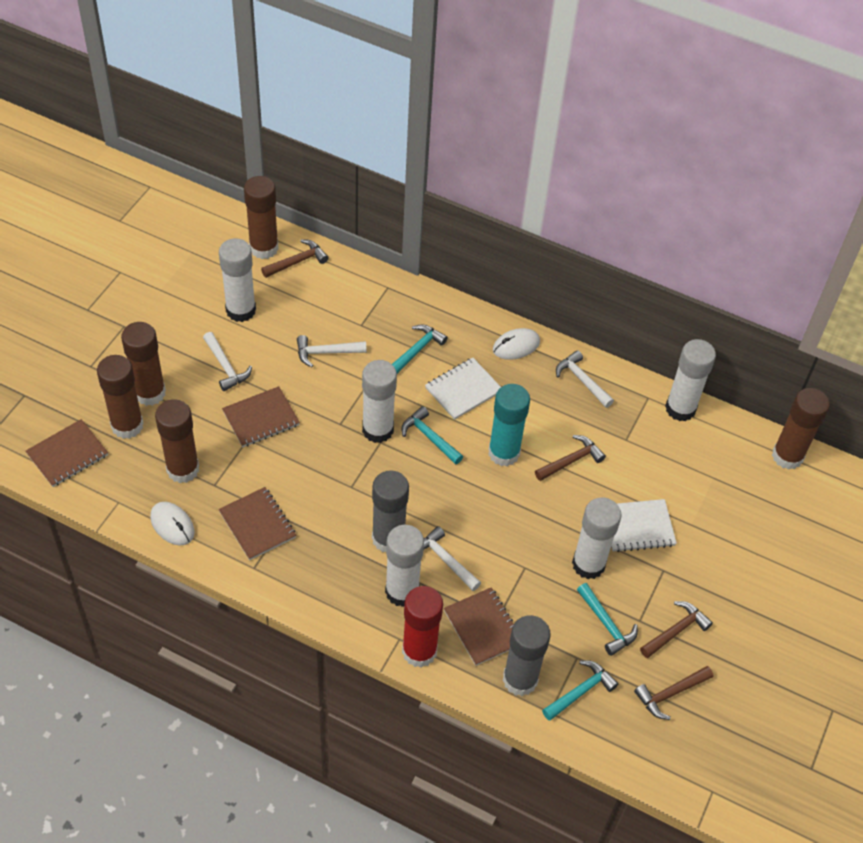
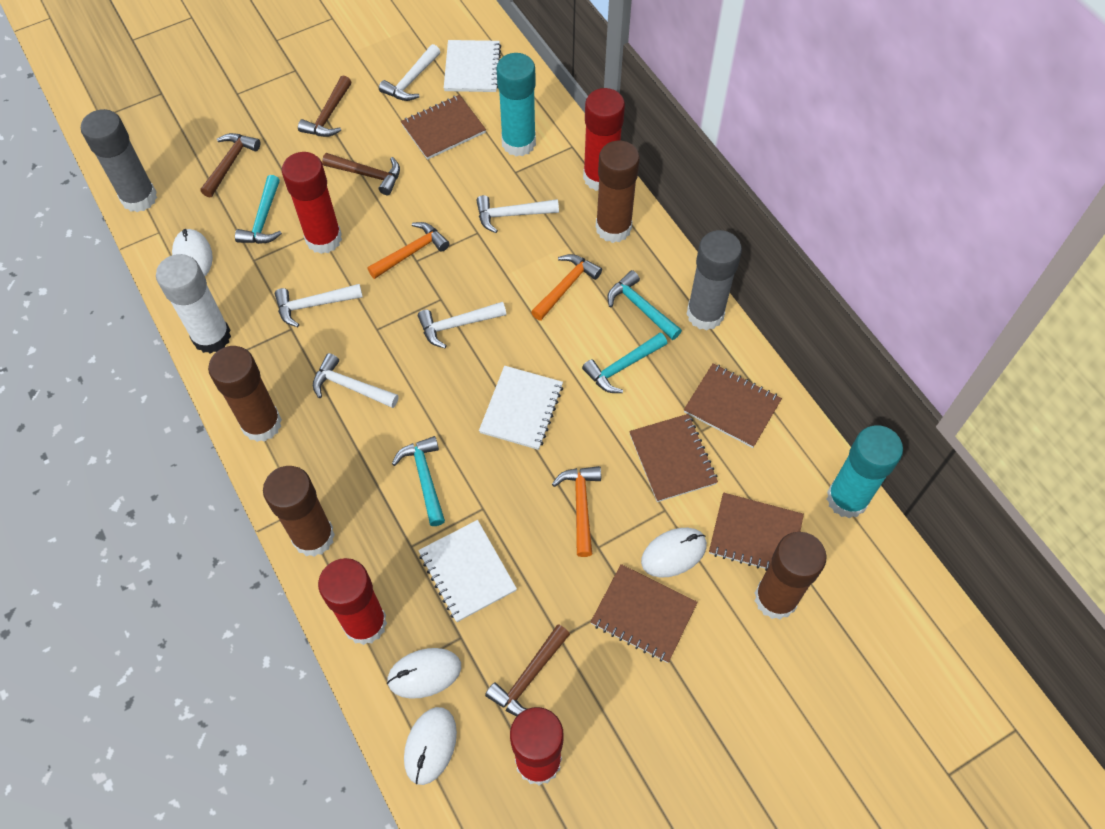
brown glue stick: 5 -> 4
brown notebook: 4 -> 5
orange hammer: 0 -> 3
red glue stick: 1 -> 4
turquoise glue stick: 1 -> 2
white glue stick: 5 -> 1
white hammer: 4 -> 5
white mouse: 2 -> 4
white notebook: 2 -> 3

